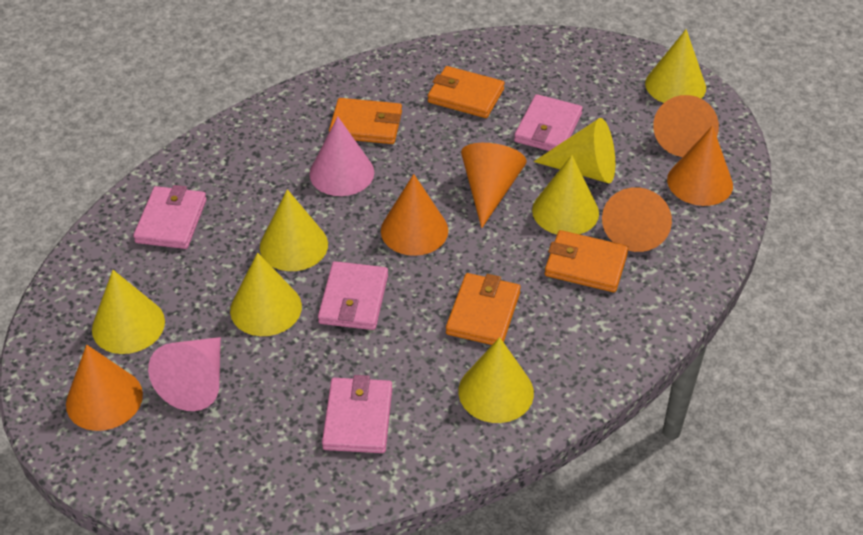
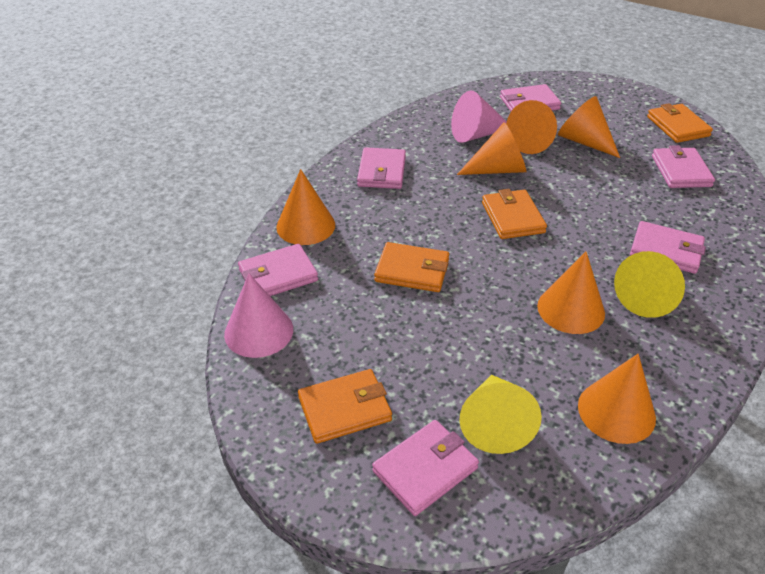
pink wallet: 4 -> 6
yellow cone: 7 -> 2

